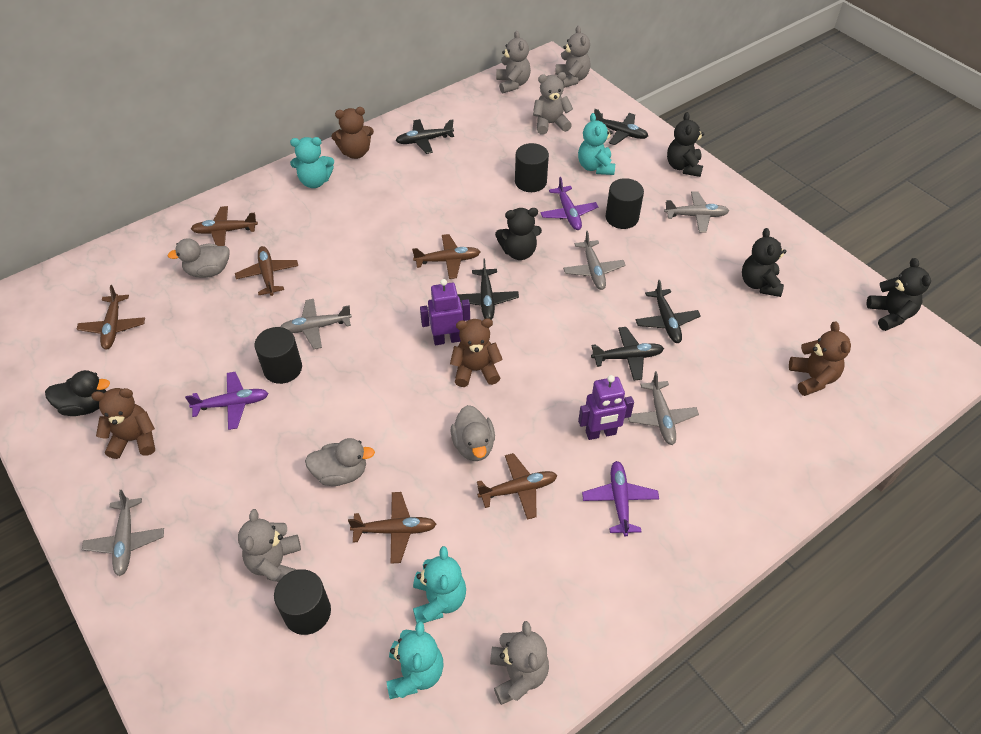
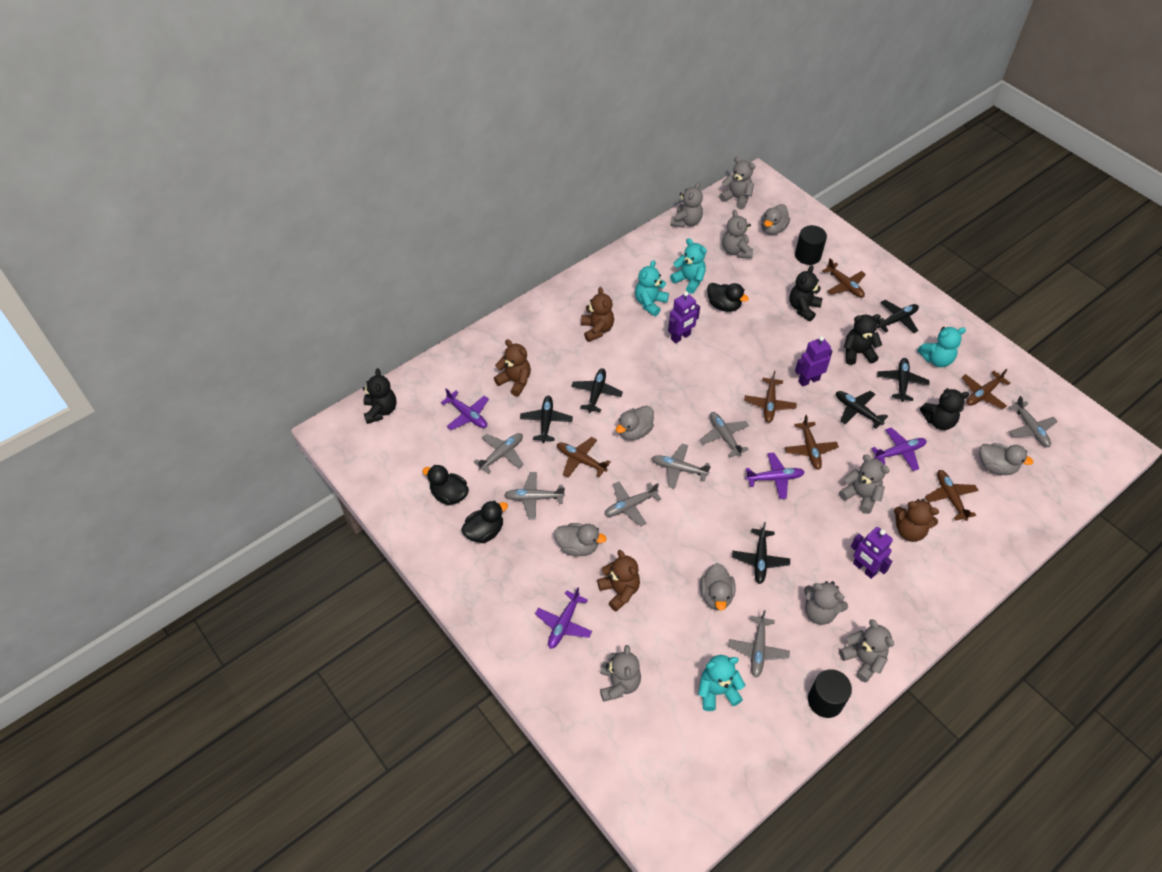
black cylinder: 4 -> 2
black duck: 1 -> 3
black plane: 5 -> 6
grey duck: 3 -> 5
grey plane: 5 -> 7
grey teddy bear: 5 -> 7
purple plane: 3 -> 4
purple robot: 2 -> 3

